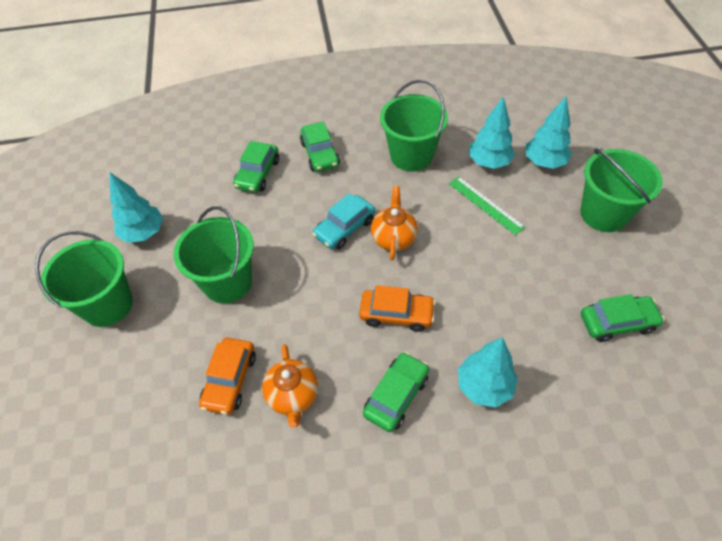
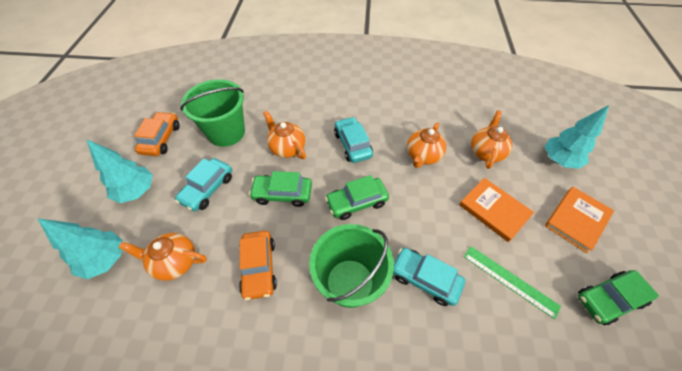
green bucket: 4 -> 2
green car: 4 -> 3
orange book: 0 -> 2
orange teapot: 2 -> 4
turquoise car: 1 -> 3
turquoise tree: 4 -> 3

